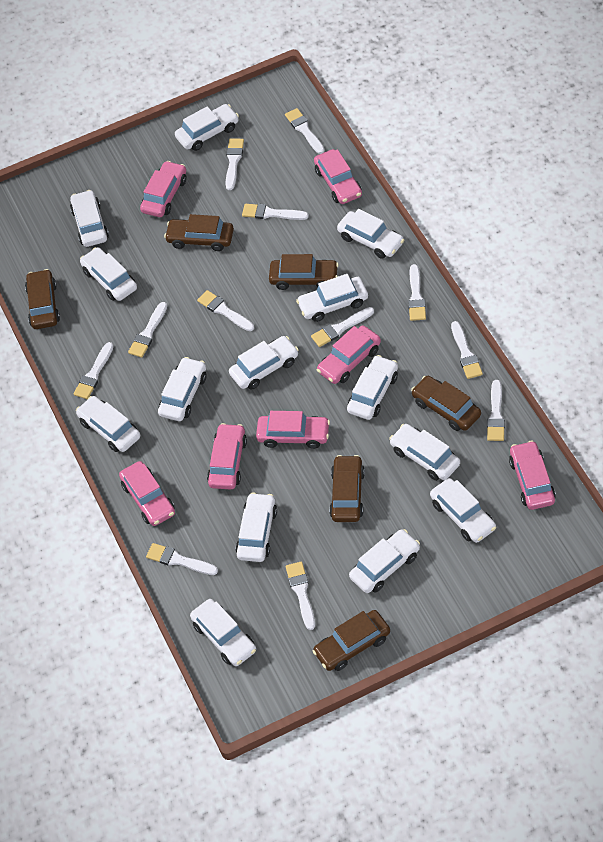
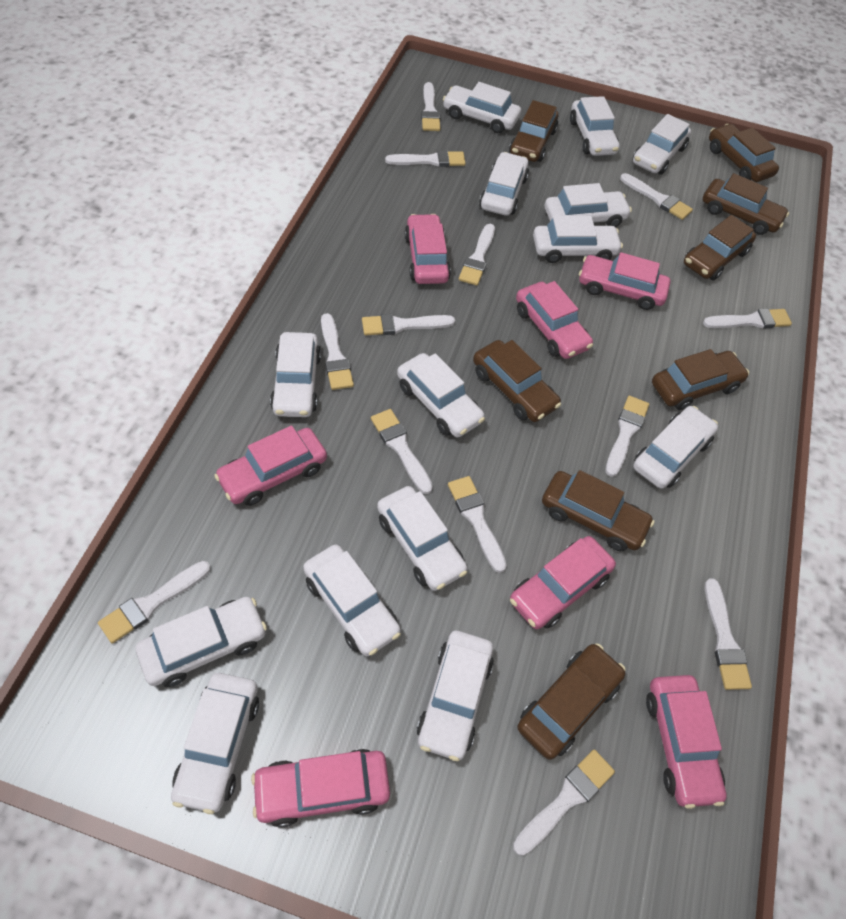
brown car: 6 -> 8
white brush: 12 -> 13

